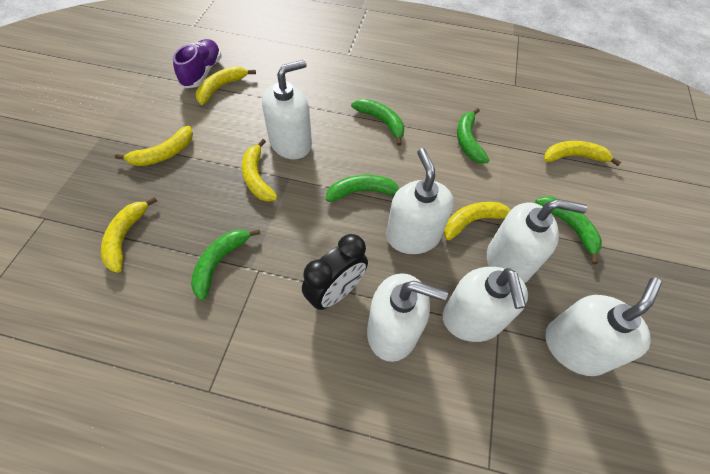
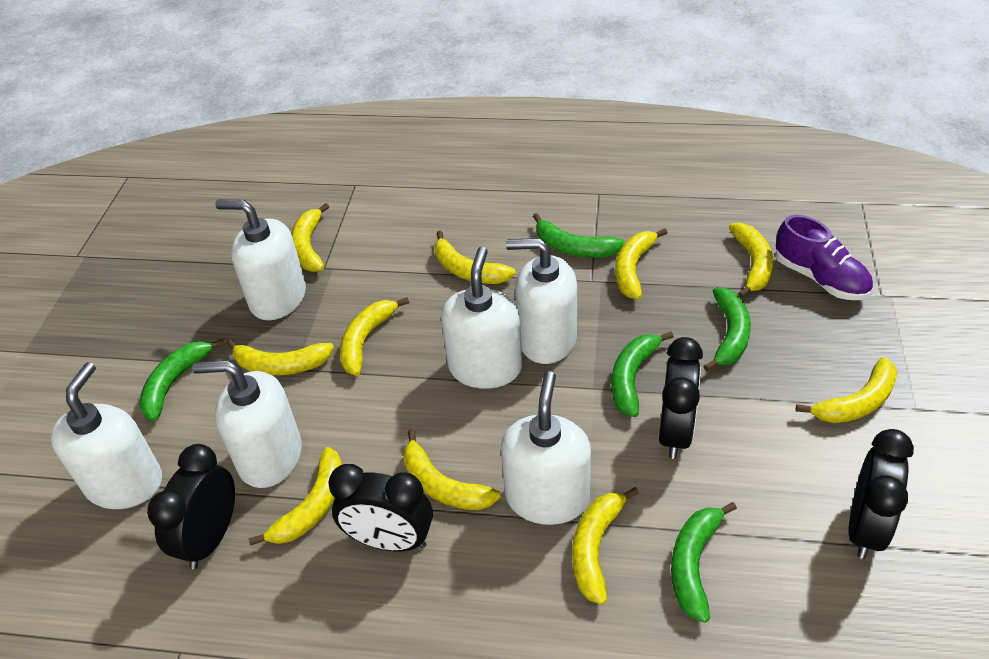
black clock: 1 -> 4
yellow banana: 6 -> 10

